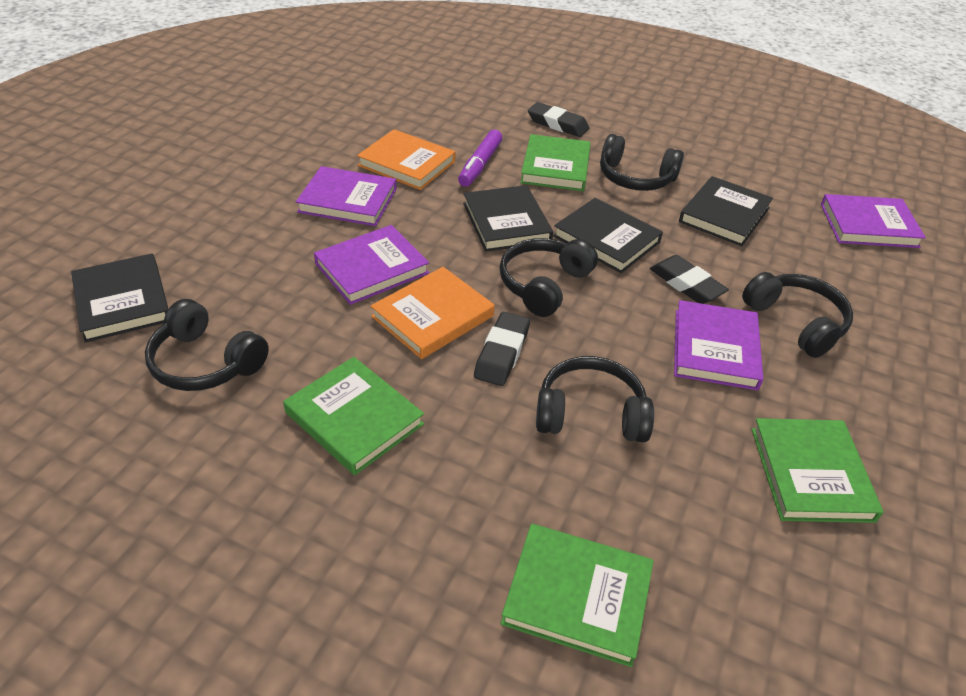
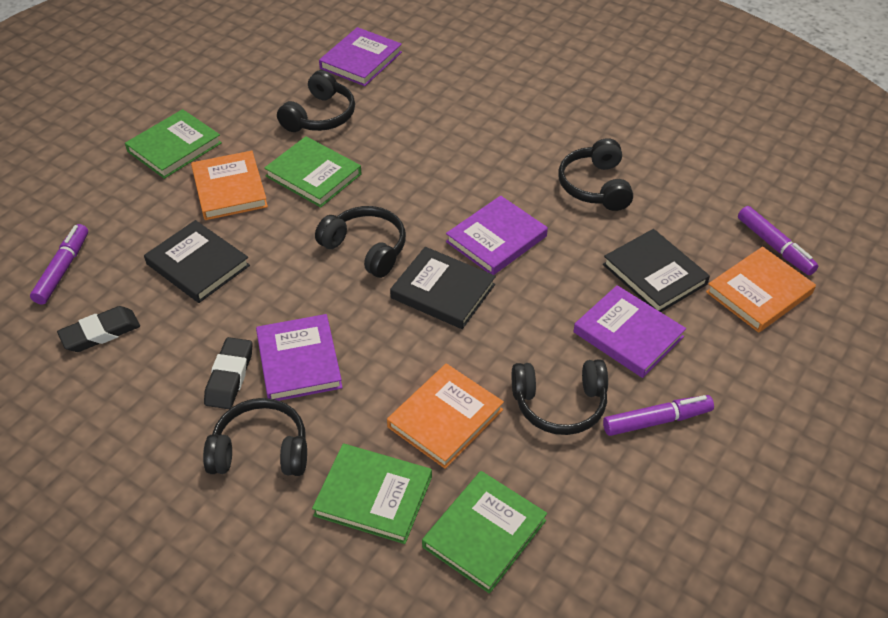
black book: 4 -> 3
black eraser: 3 -> 2
orange book: 2 -> 3
purple marker: 1 -> 3

